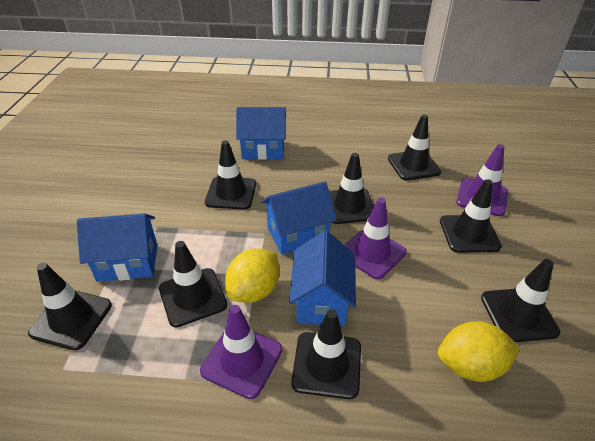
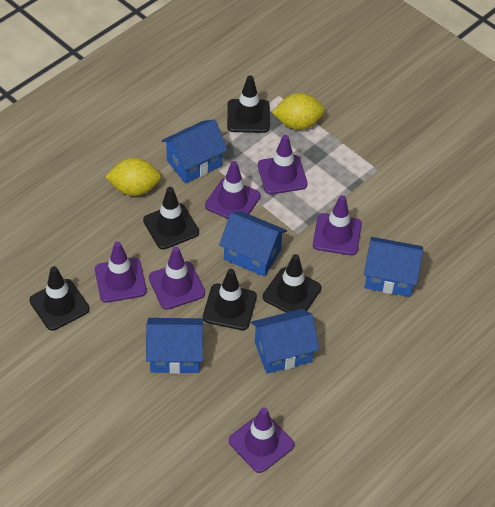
black traffic cone: 8 -> 5
blue house: 4 -> 5
purple traffic cone: 3 -> 6

